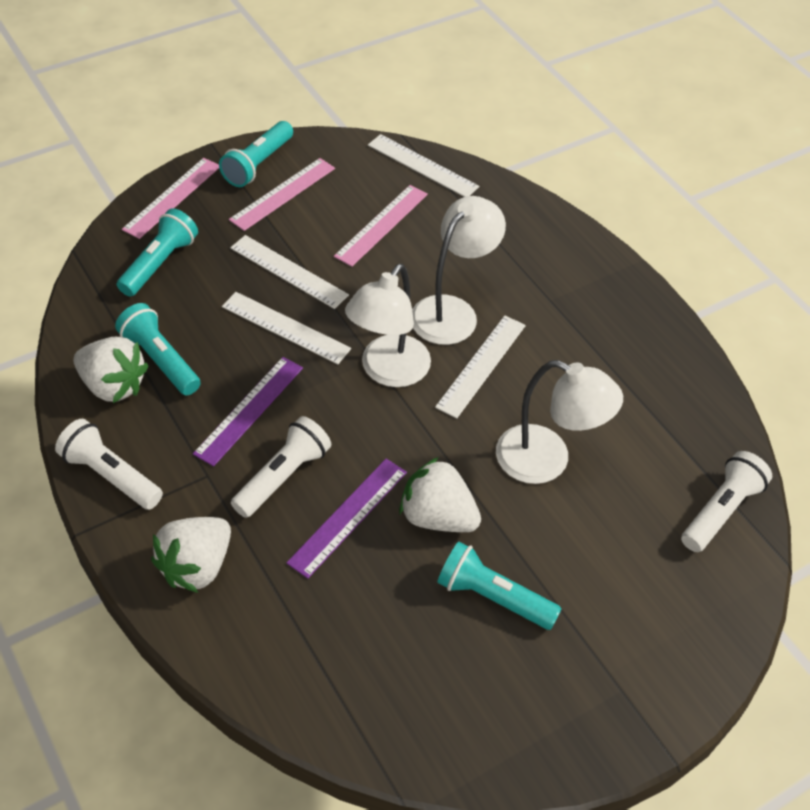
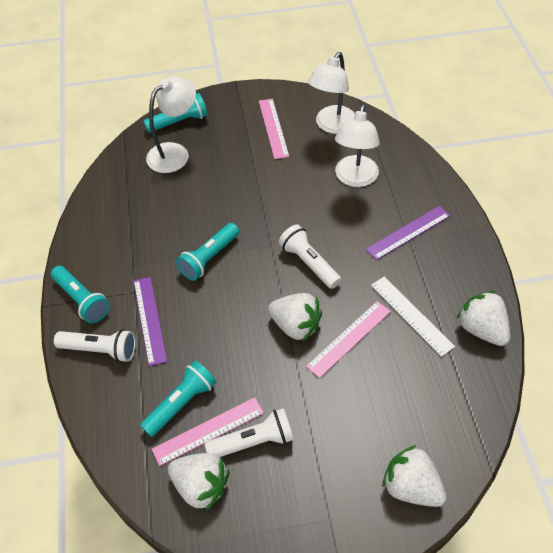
white ruler: 4 -> 1
white strawberry: 3 -> 4

